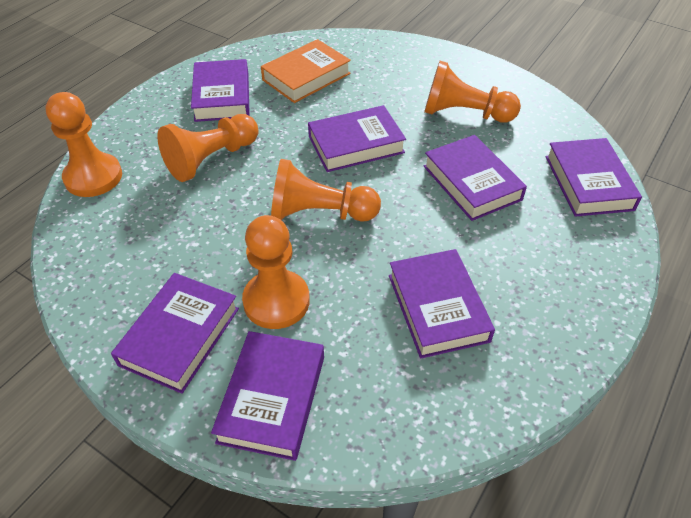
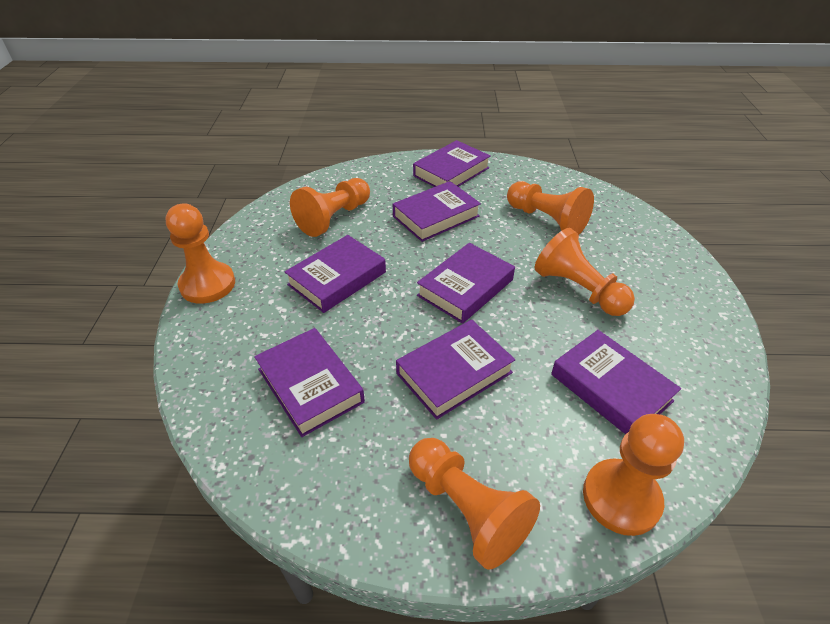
orange book: 1 -> 0
orange pawn: 5 -> 6

